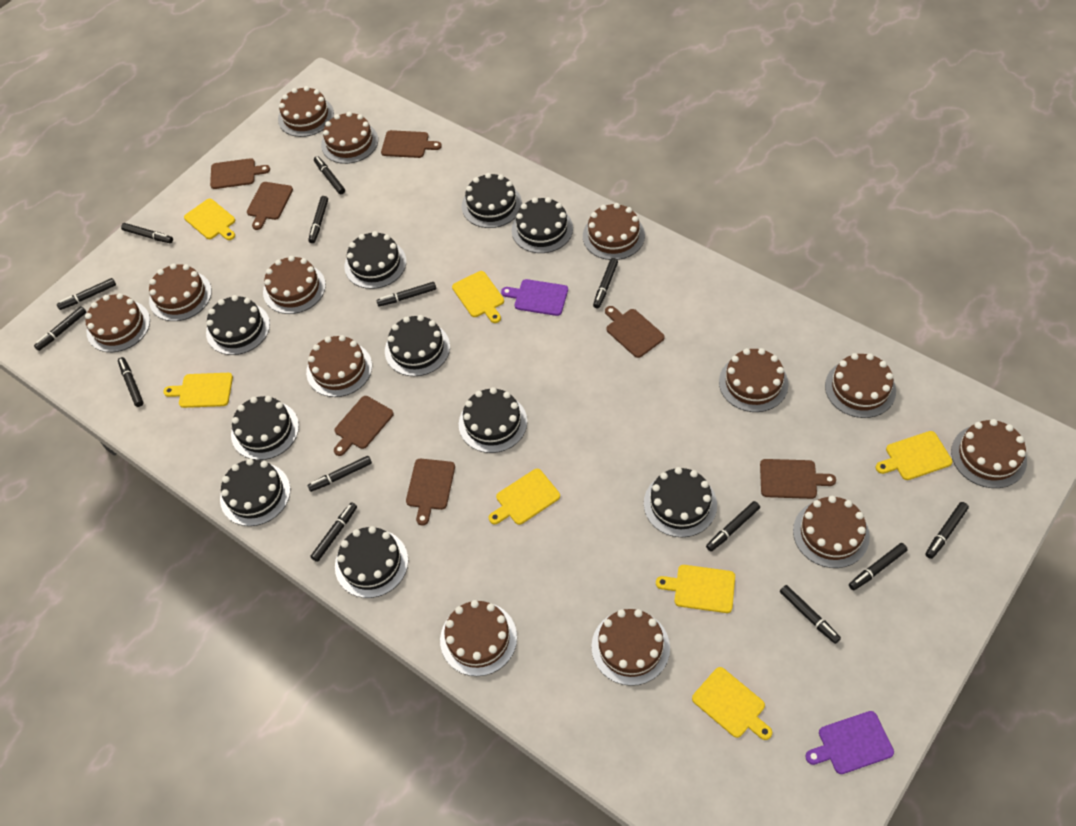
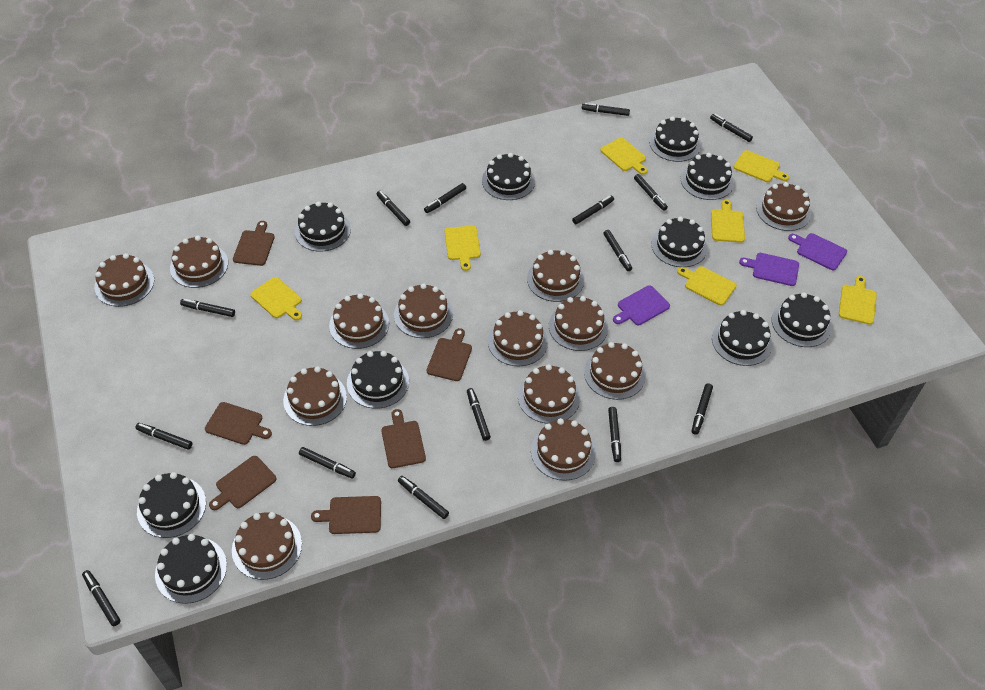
black marker: 14 -> 15
brown cutting board: 7 -> 6
purple cutting board: 2 -> 3

